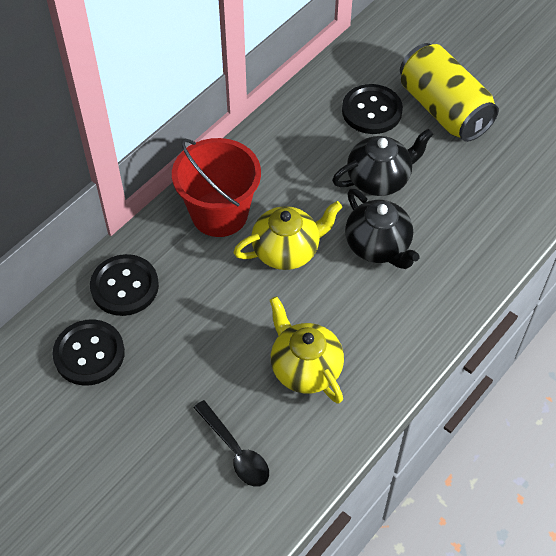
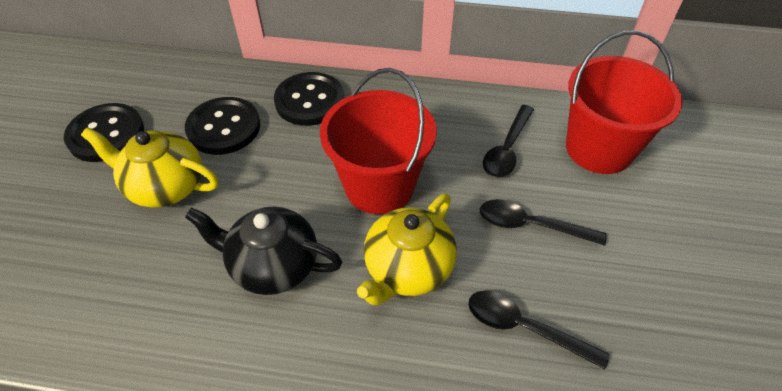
black spoon: 1 -> 3
black teapot: 2 -> 1
red bucket: 1 -> 2
yellow can: 1 -> 0

